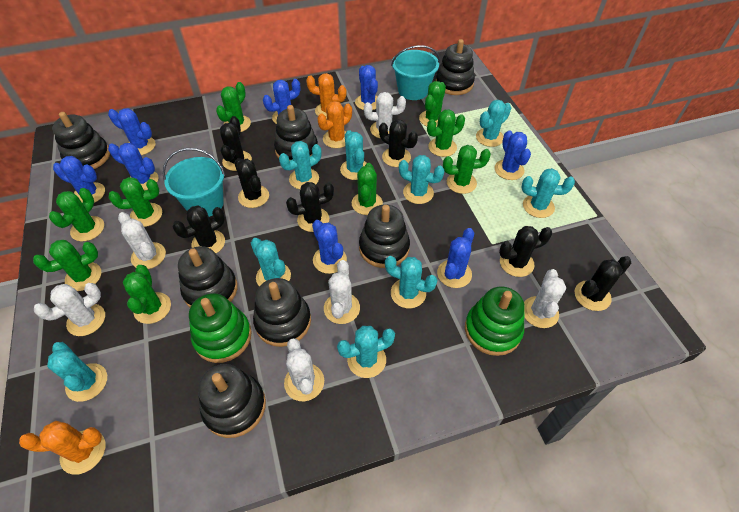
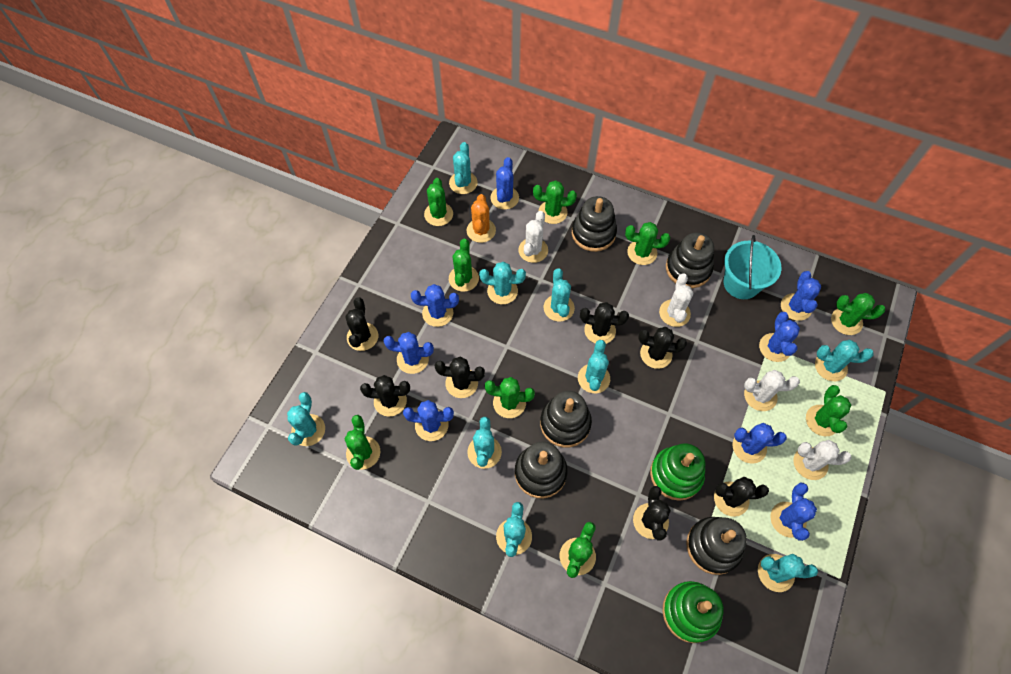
black stacking toy: 7 -> 5
orange cactus: 3 -> 1
turquoise bucket: 2 -> 1
white cactus: 6 -> 4

